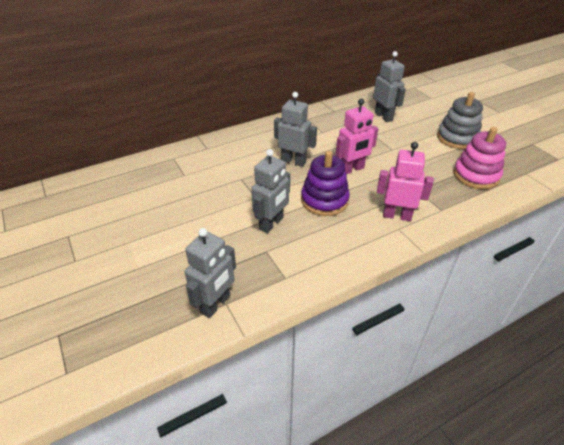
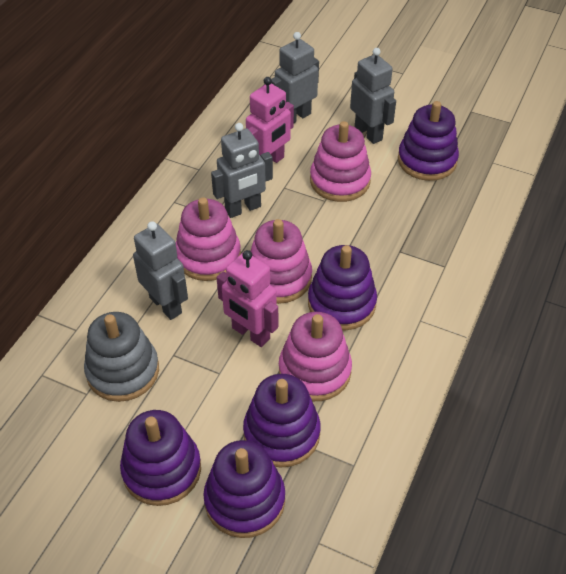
pink stacking toy: 1 -> 4
purple stacking toy: 1 -> 5

